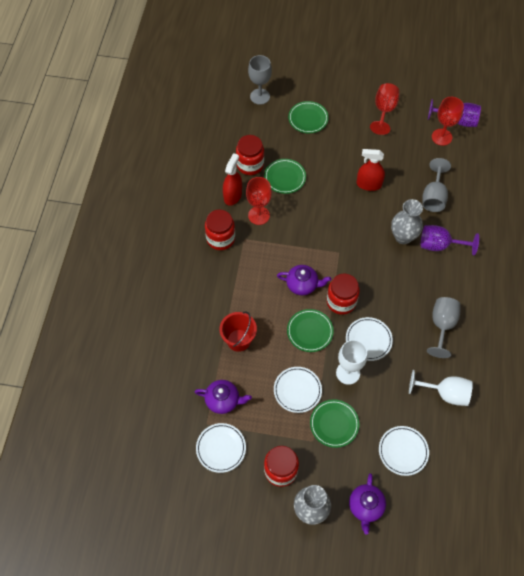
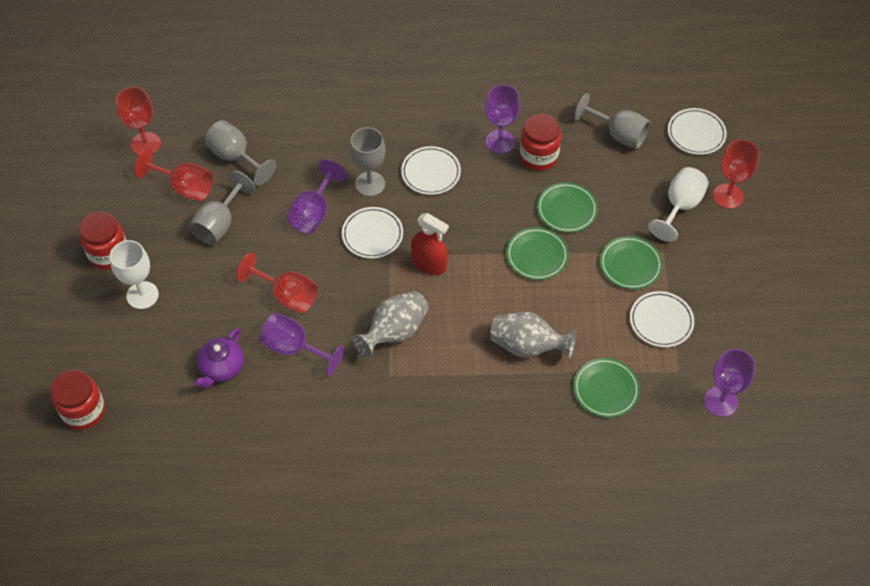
grey goblet: 3 -> 4
purple goblet: 2 -> 4
purple teapot: 3 -> 1
red bucket: 1 -> 0
red goblet: 3 -> 4
red jar: 4 -> 3
red spray bottle: 2 -> 1

